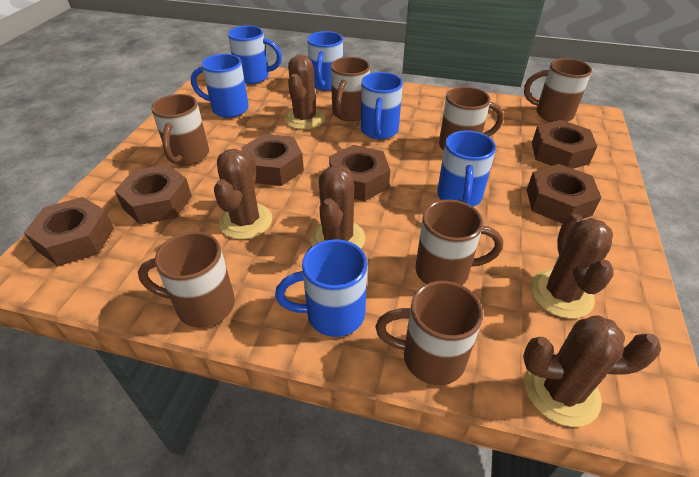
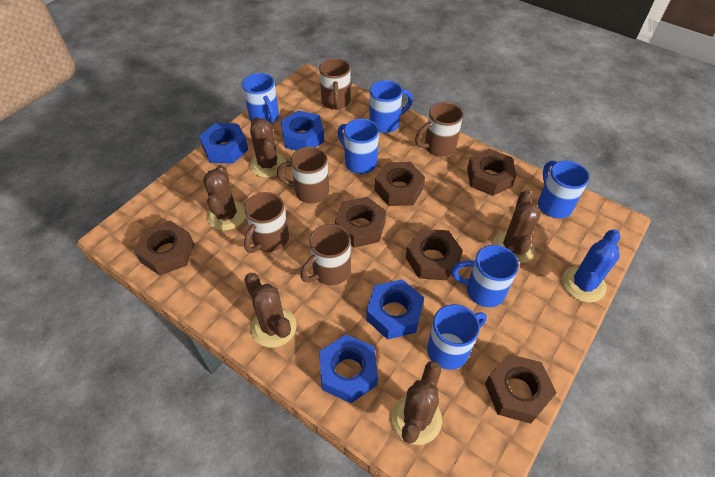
blue cactus: 0 -> 1
blue nut: 0 -> 4
brown mug: 7 -> 5

